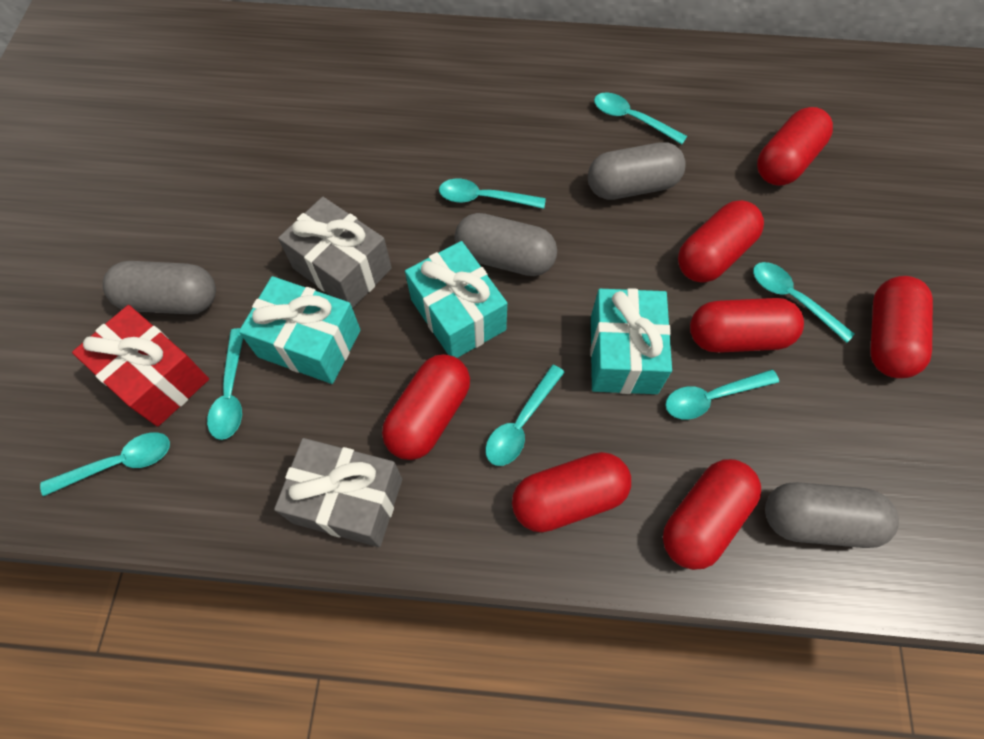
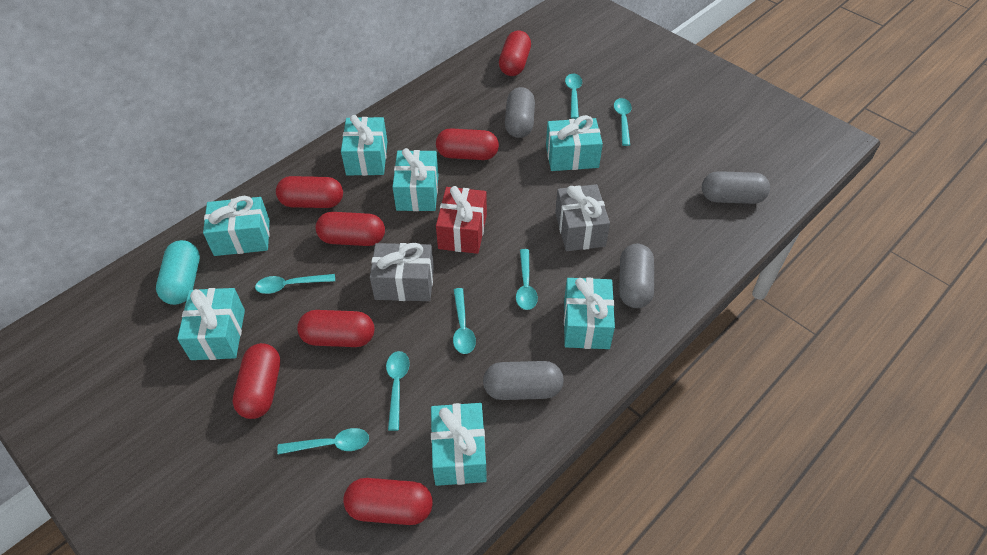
turquoise capsule: 0 -> 1
turquoise gift: 3 -> 7

